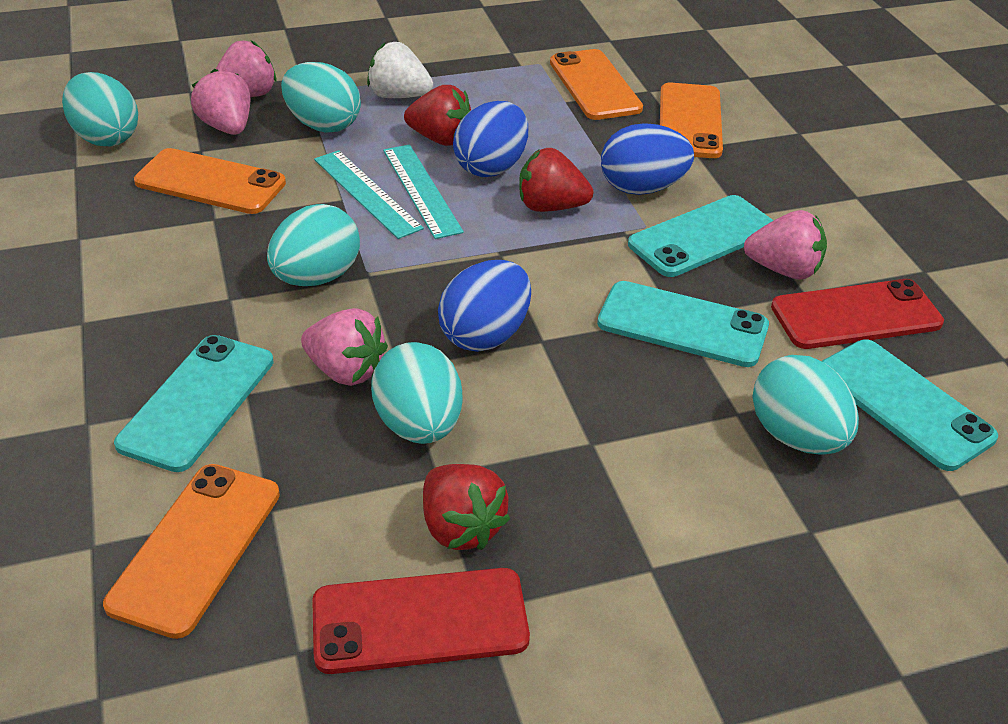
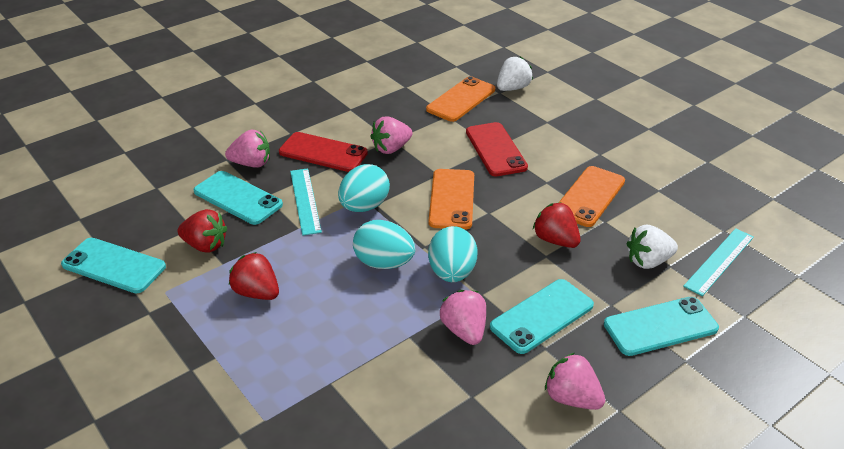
blue egg: 3 -> 0
orange phone: 4 -> 3
turquoise egg: 5 -> 3
white strawberry: 1 -> 2

